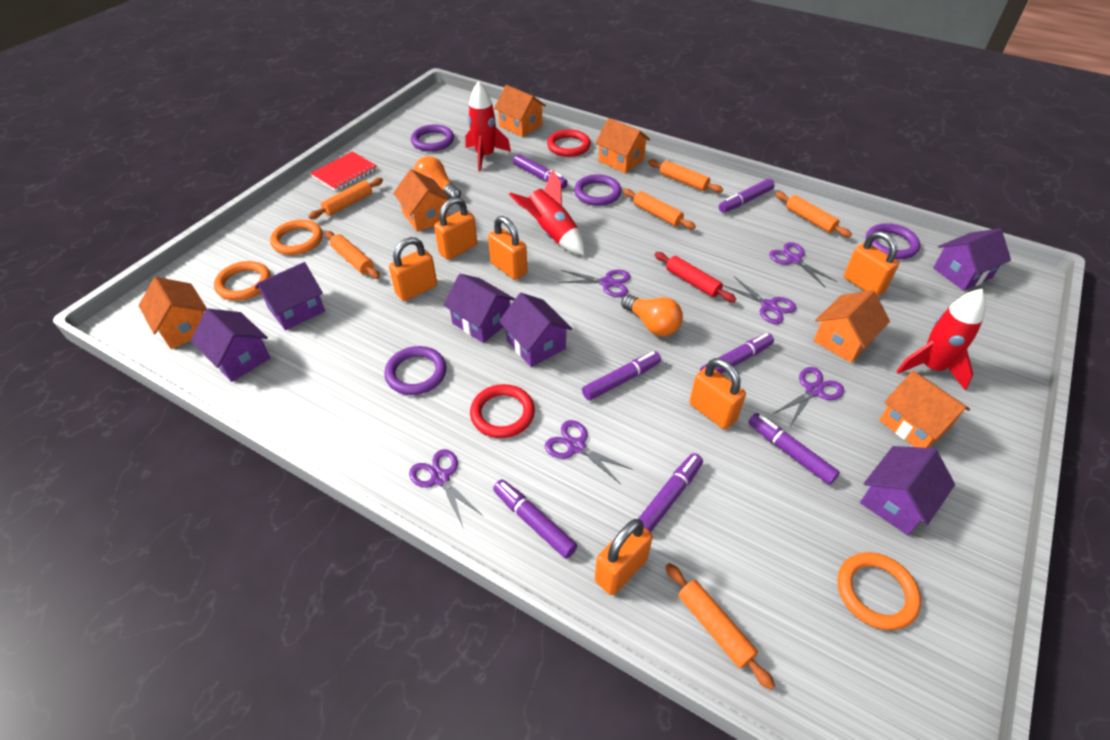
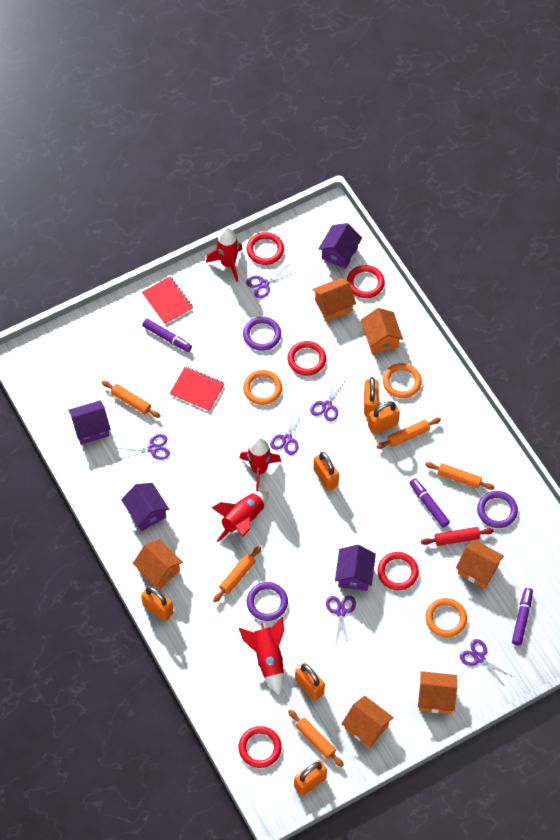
orange light bulb: 2 -> 0
orange rolling pin: 6 -> 5
purple house: 6 -> 4
purple marker: 7 -> 3
purple ring: 4 -> 3
red notebook: 1 -> 2
red ring: 2 -> 5
red rocket: 3 -> 4

